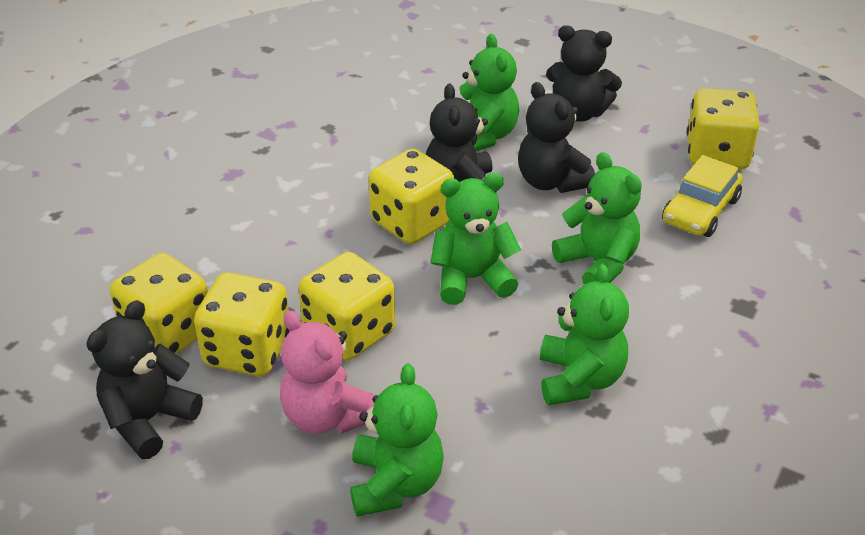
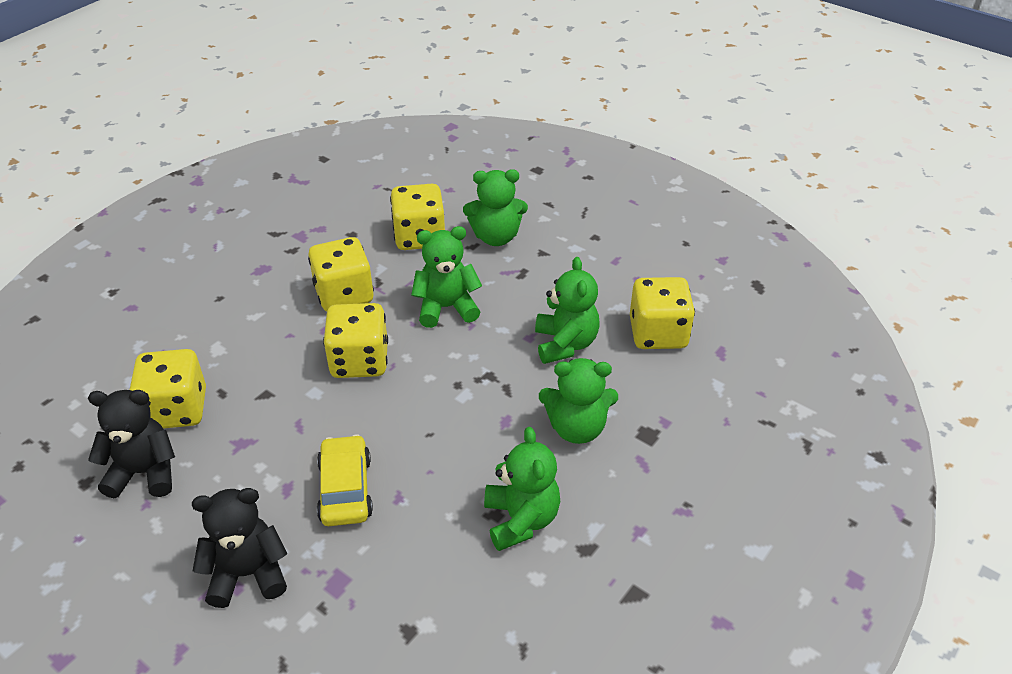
black teddy bear: 4 -> 2
pink teddy bear: 1 -> 0

